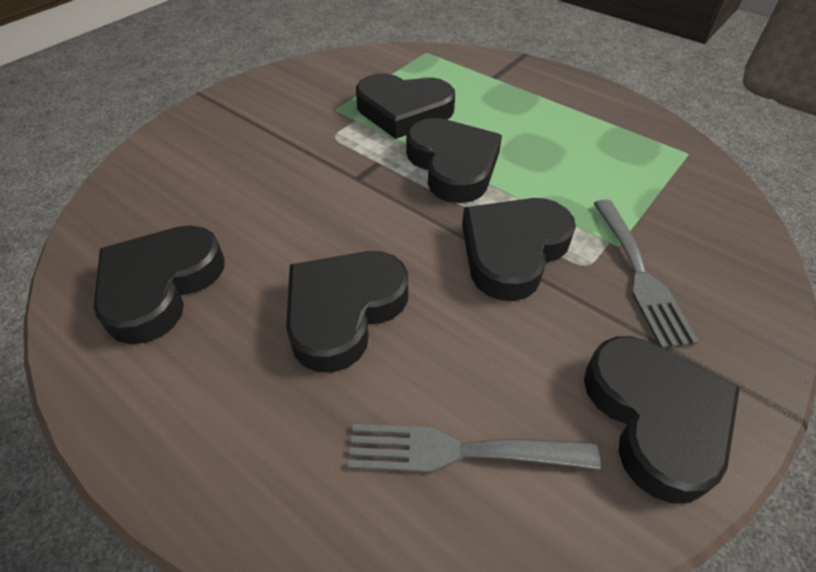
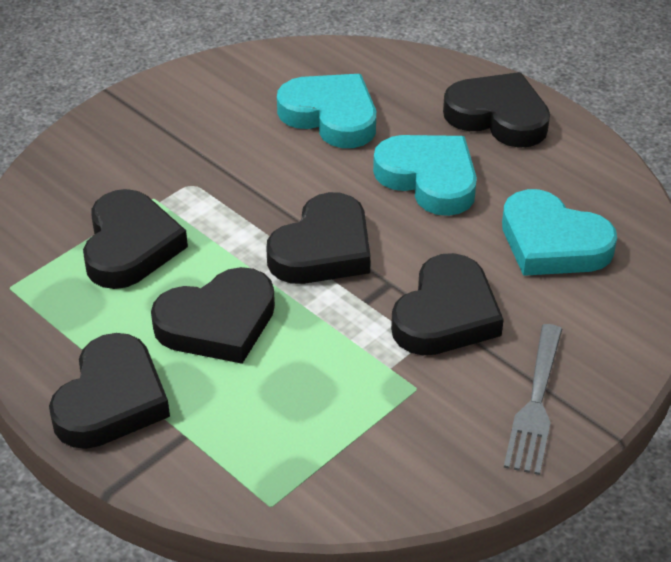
grey fork: 2 -> 1
turquoise heart: 0 -> 3

